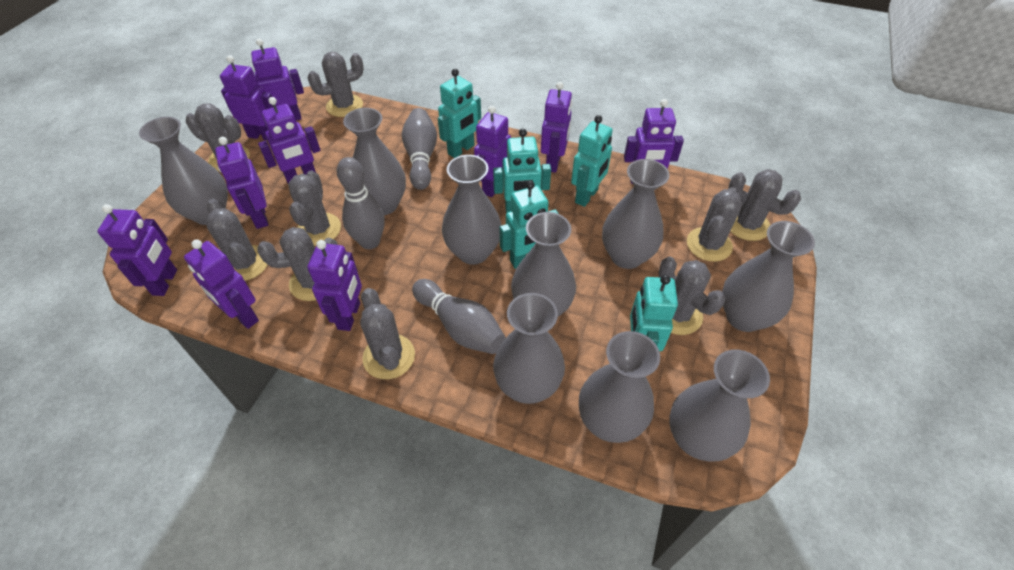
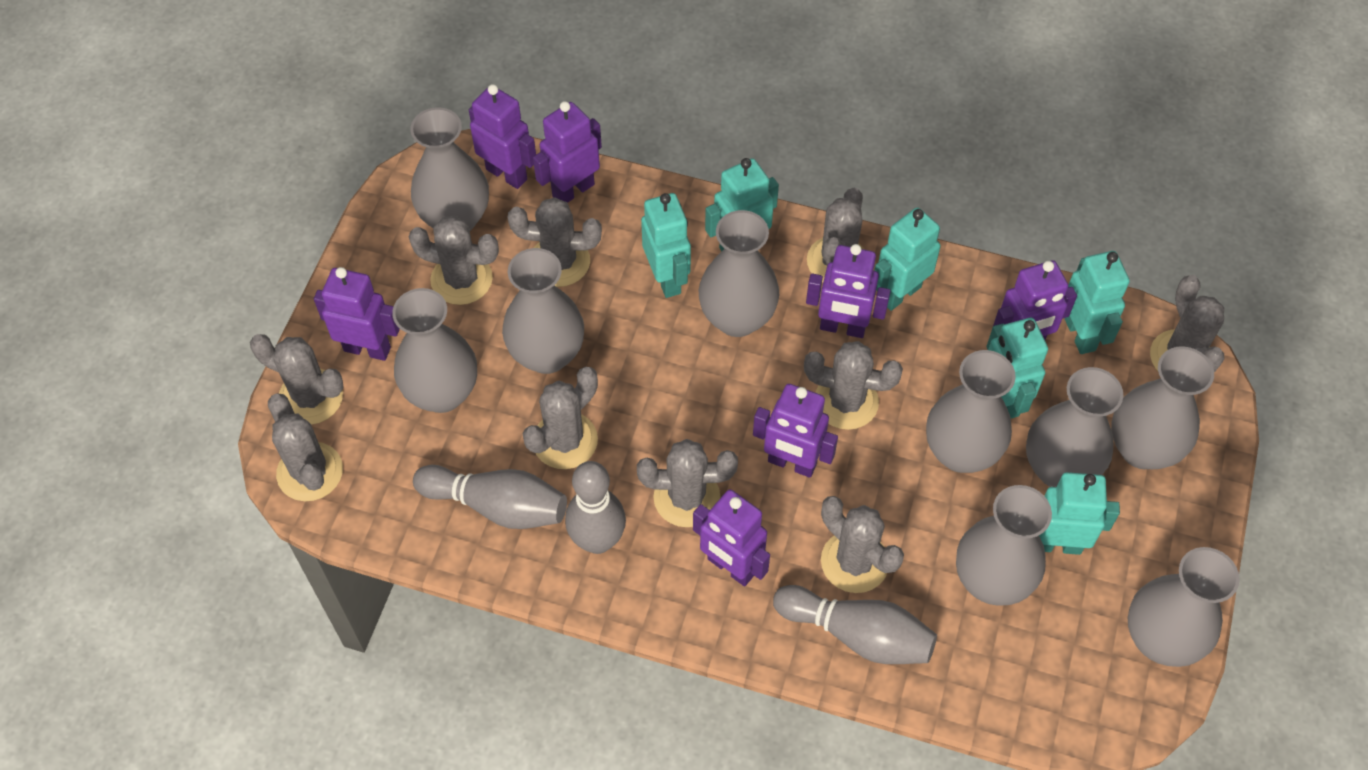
grey cactus: 9 -> 10
purple robot: 10 -> 7
turquoise robot: 5 -> 6

